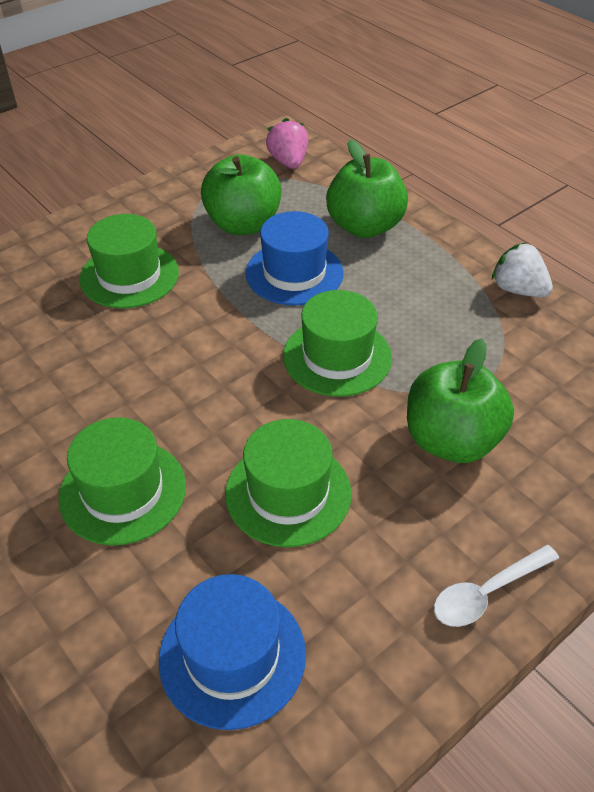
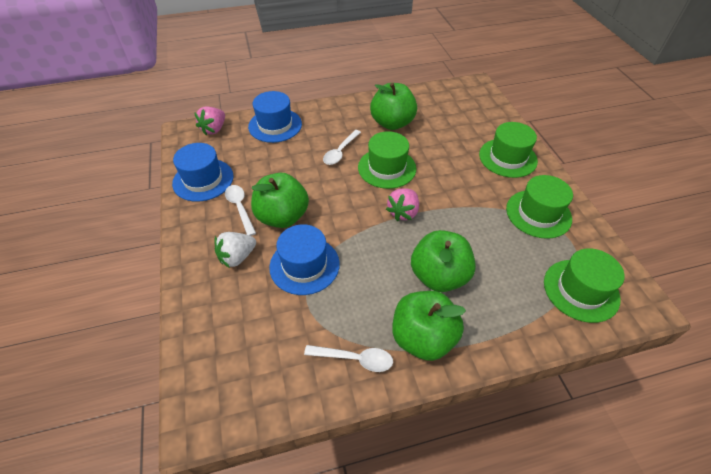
blue hat: 2 -> 3
green apple: 3 -> 4
pink strawberry: 1 -> 2
white spoon: 1 -> 3

